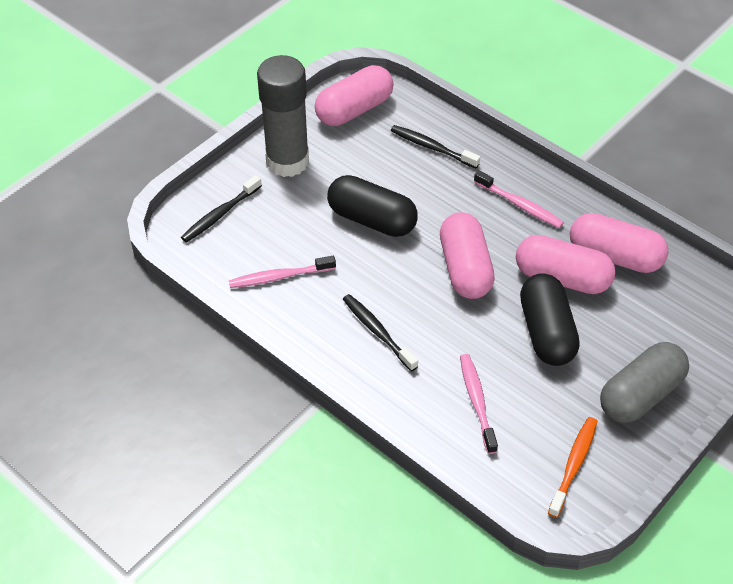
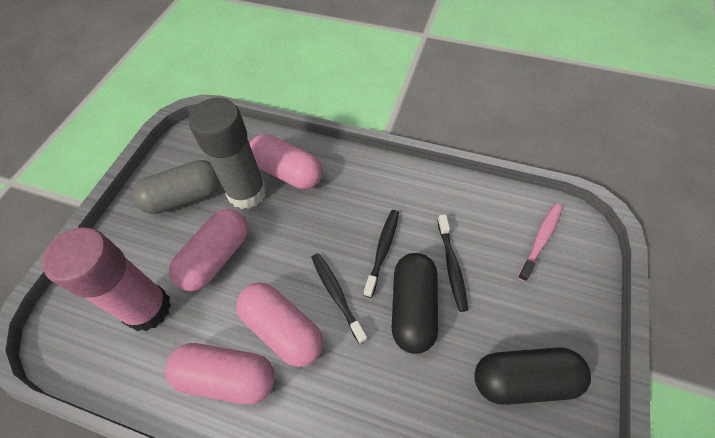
orange toothbrush: 1 -> 0
pink glue stick: 0 -> 1
pink toothbrush: 3 -> 1

